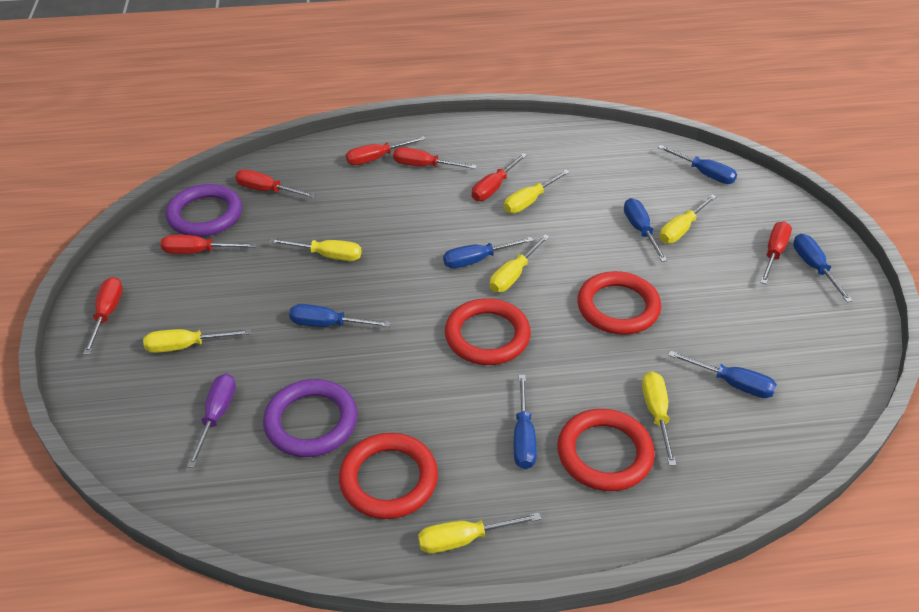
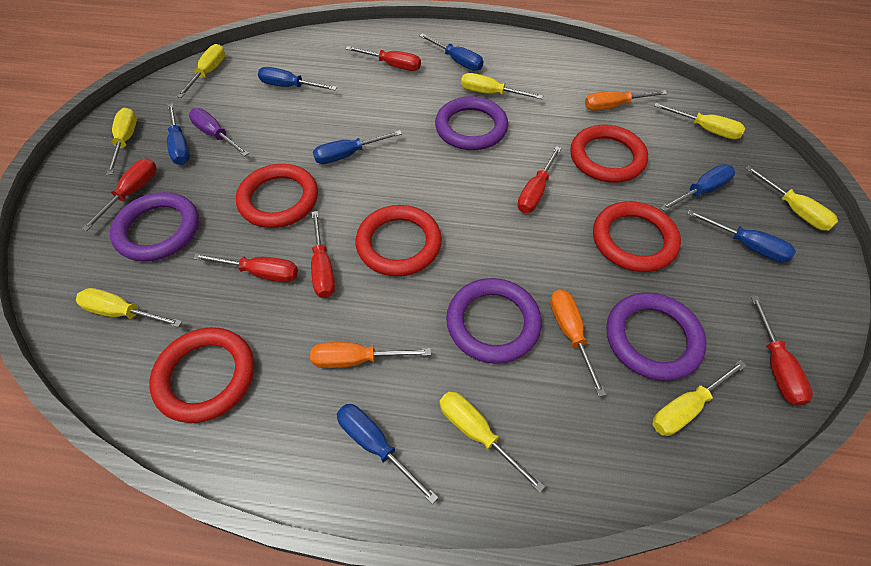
orange screwdriver: 0 -> 3
purple ring: 2 -> 4
red ring: 4 -> 5
red screwdriver: 7 -> 6
yellow screwdriver: 7 -> 8

